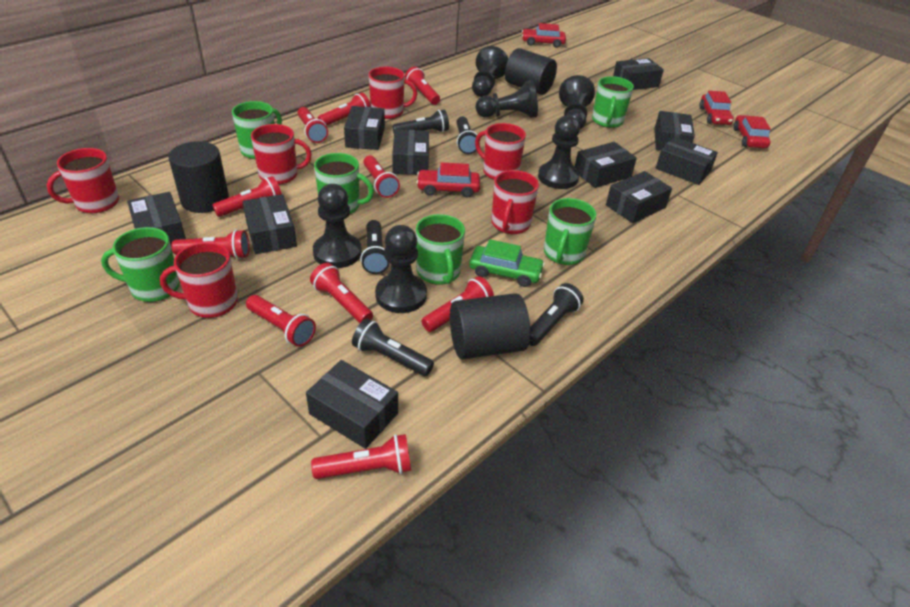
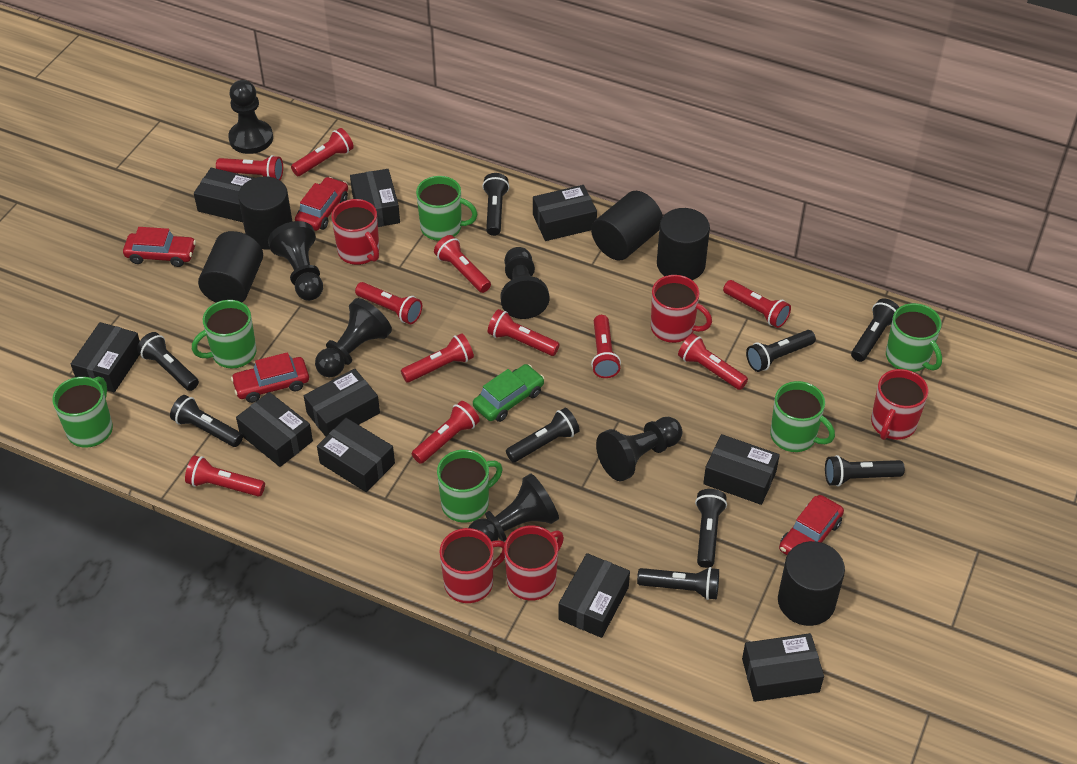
black cylinder: 3 -> 5
black flashlight: 5 -> 9
red flashlight: 10 -> 11
red mug: 6 -> 5

